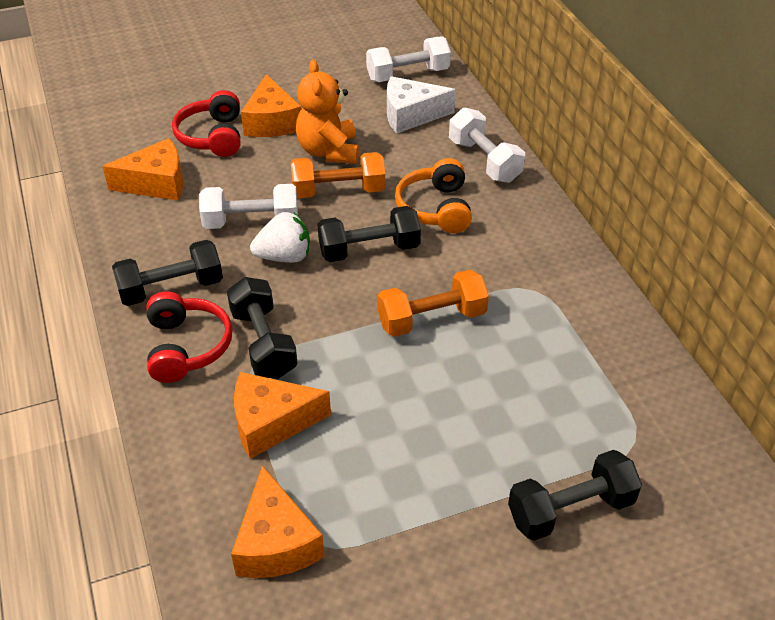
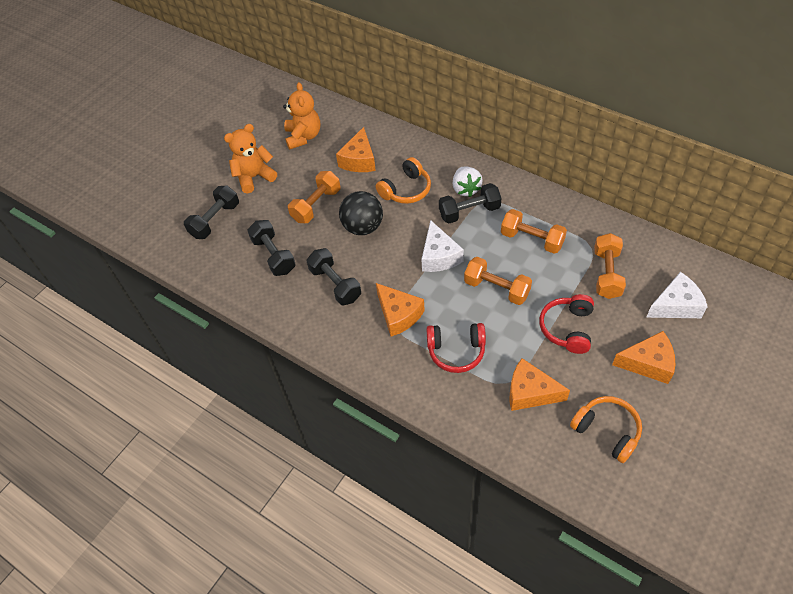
black ball: 0 -> 1
orange dumbbell: 2 -> 4
orange headphones: 1 -> 2
orange teddy bear: 1 -> 2
white cheese: 1 -> 2
white dumbbell: 3 -> 0

